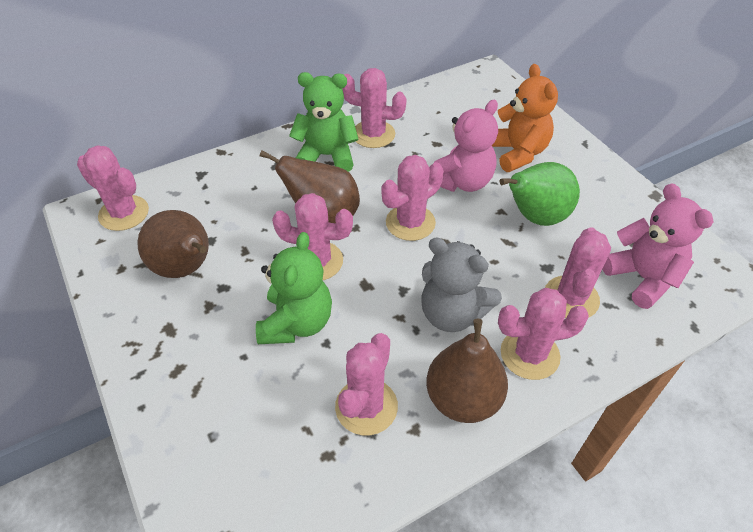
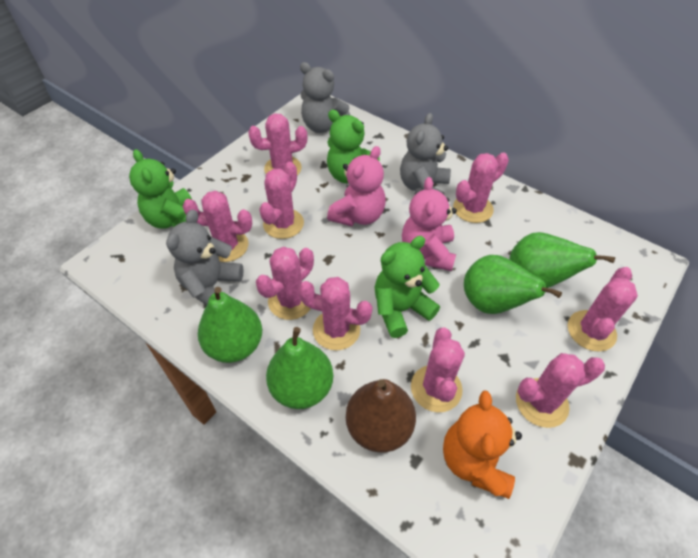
brown pear: 3 -> 1
green pear: 1 -> 4
green teddy bear: 2 -> 3
grey teddy bear: 1 -> 3
pink cactus: 7 -> 9

